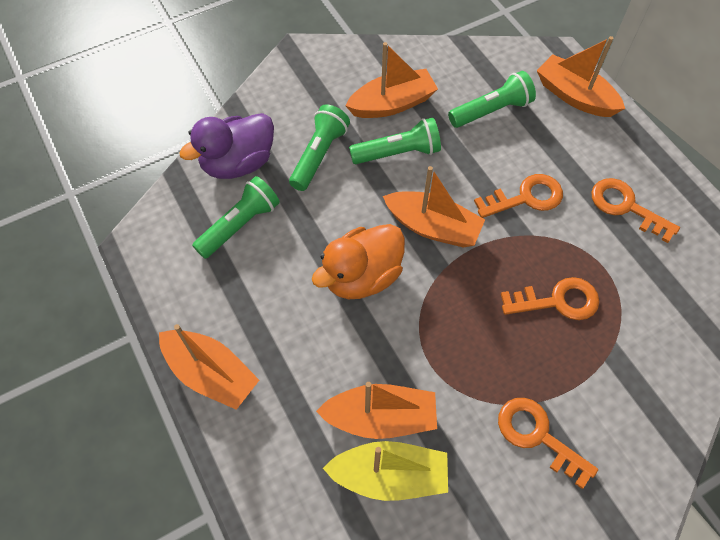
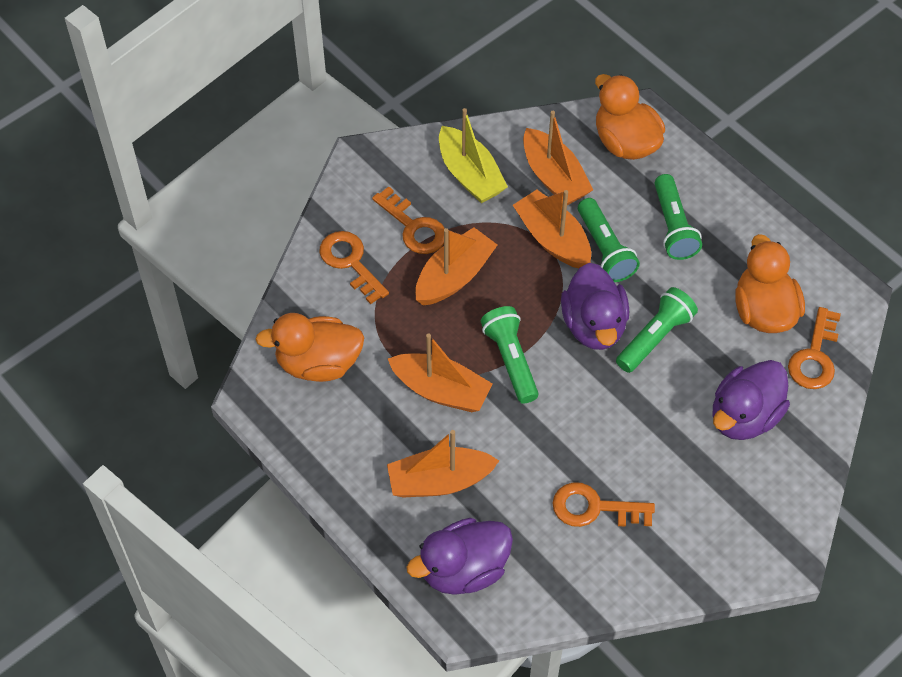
orange duck: 1 -> 3
purple duck: 1 -> 3

